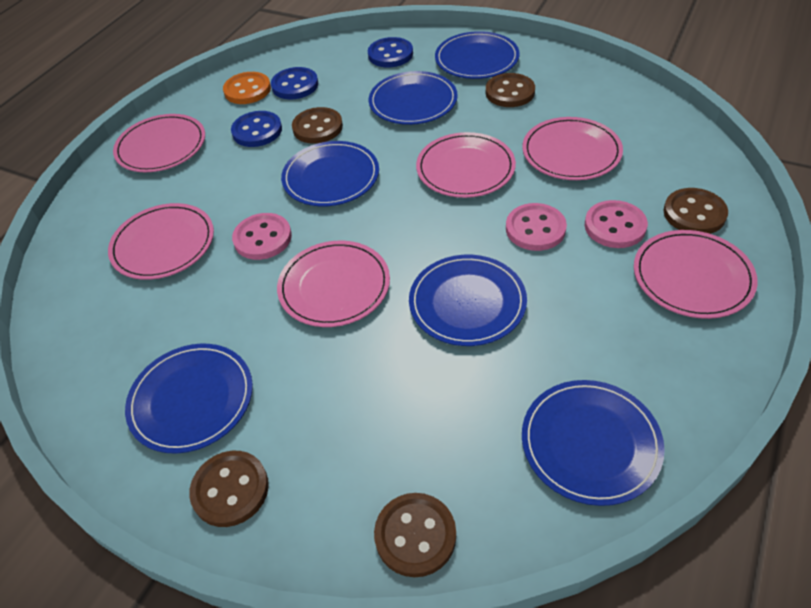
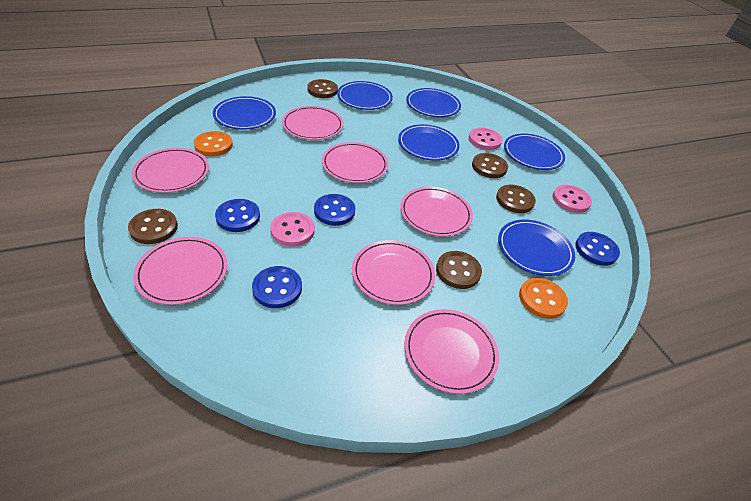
blue button: 3 -> 4
orange button: 1 -> 2
pink plate: 6 -> 7

